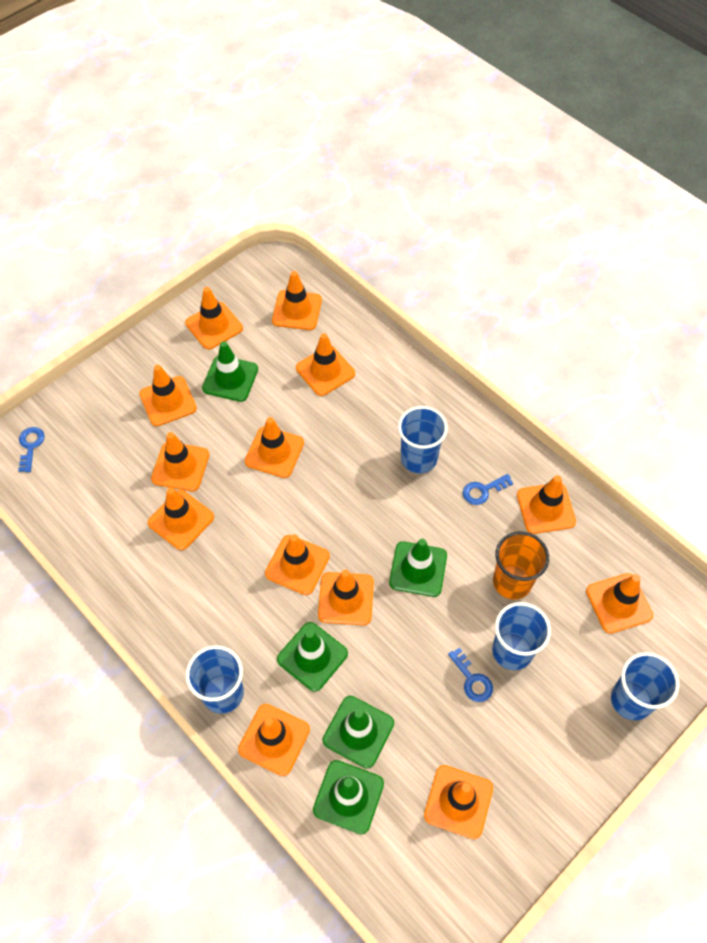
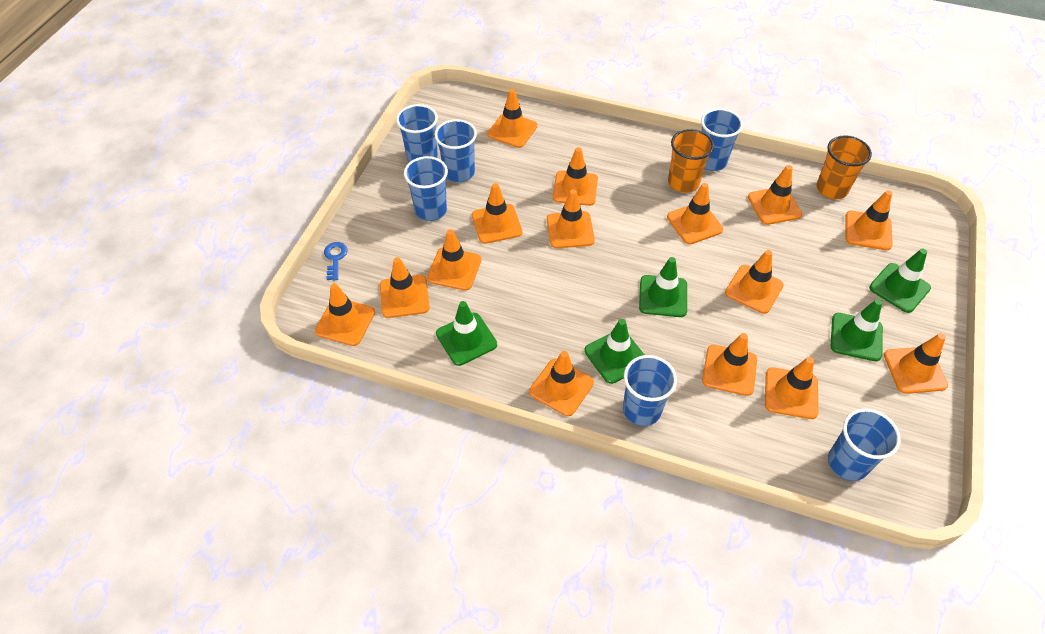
blue cup: 4 -> 6
blue key: 3 -> 1
orange cup: 1 -> 2
orange traffic cone: 13 -> 15

